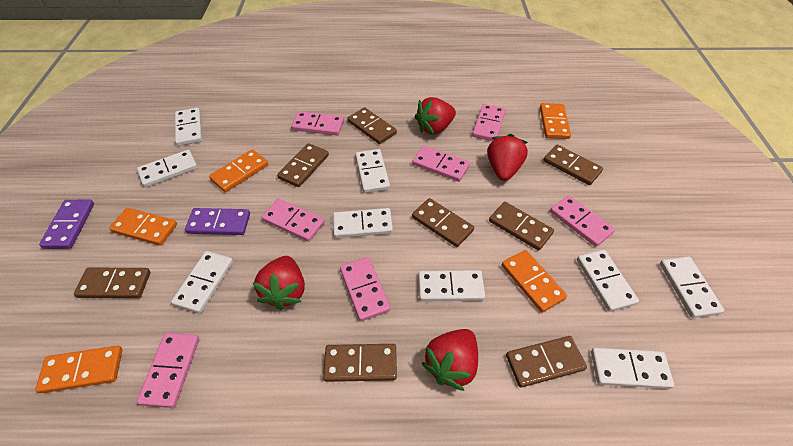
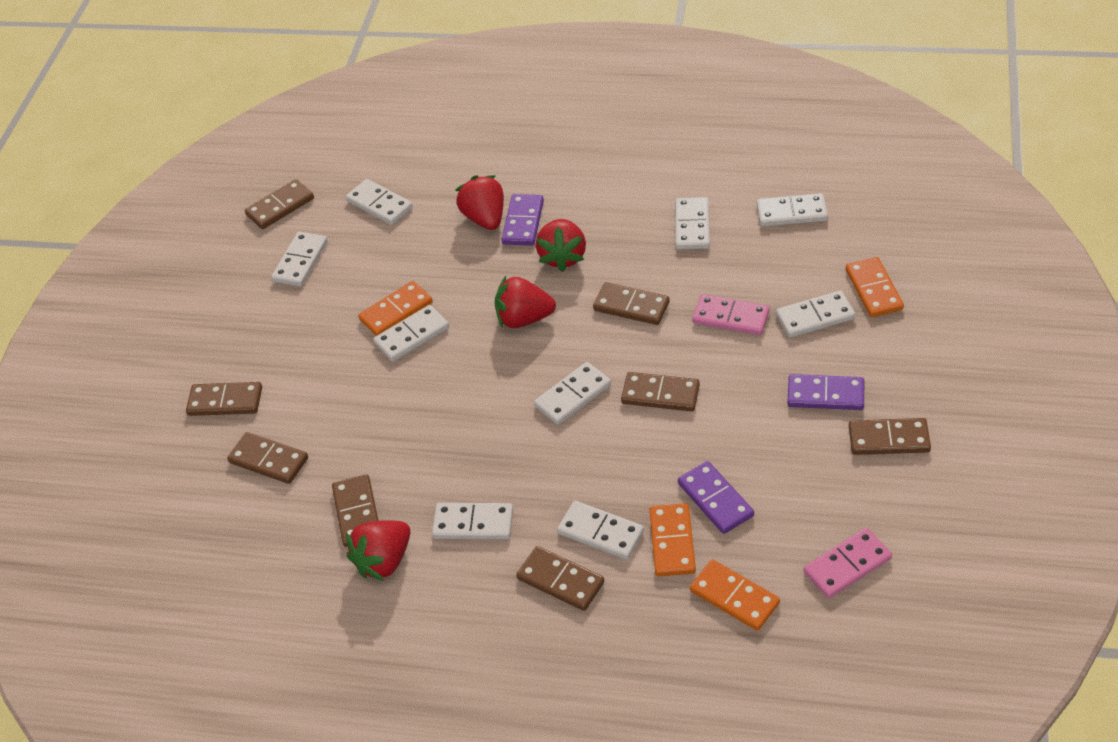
orange domino: 5 -> 4
pink domino: 7 -> 2
purple domino: 2 -> 3

